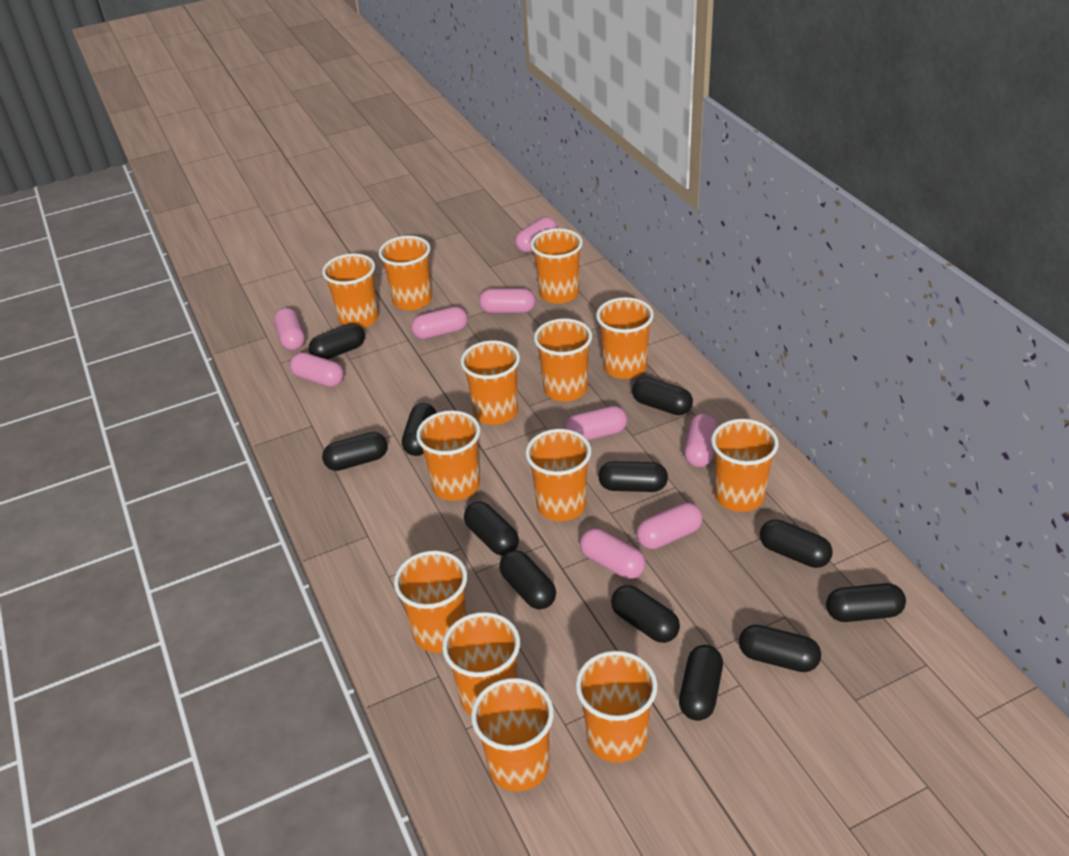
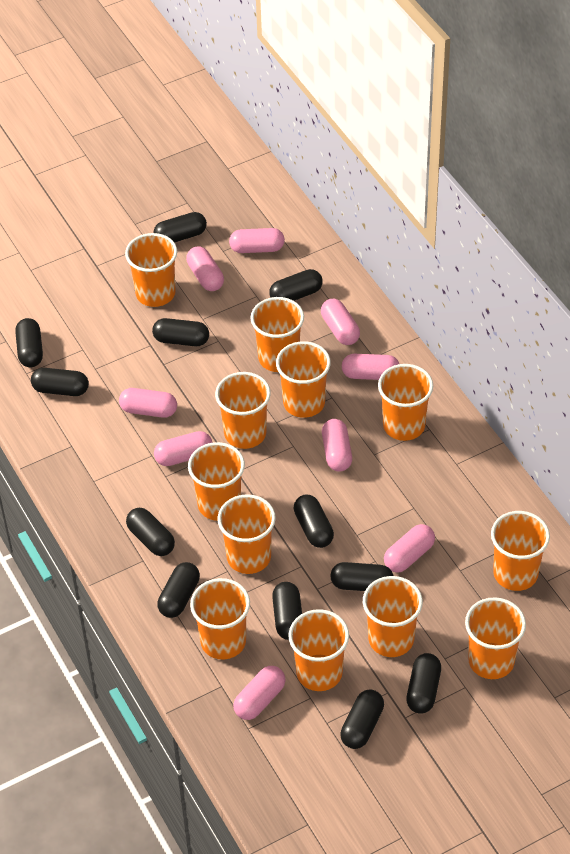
orange cup: 13 -> 12

